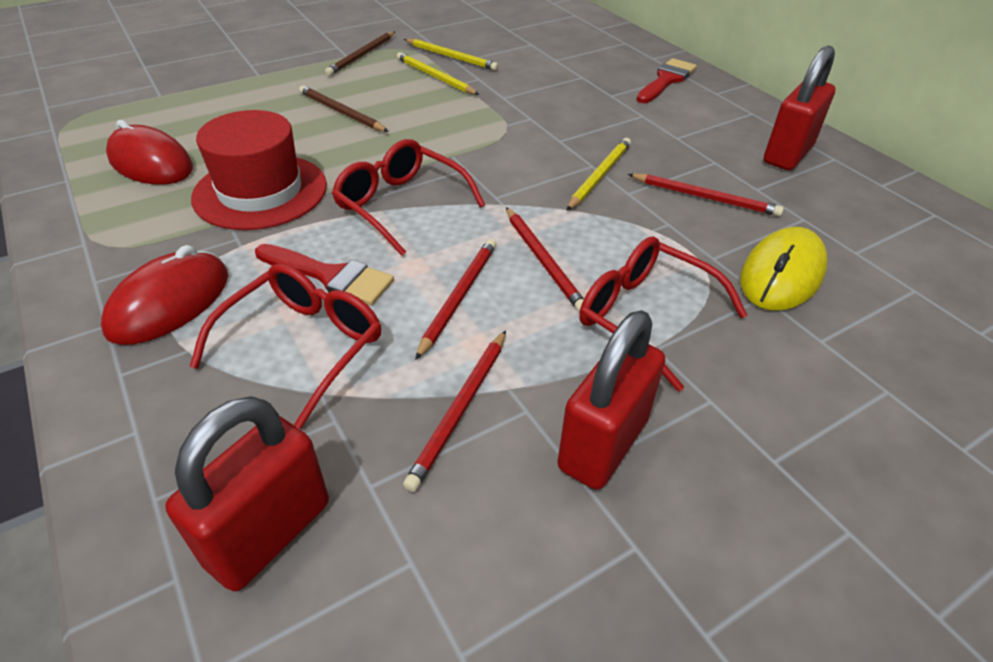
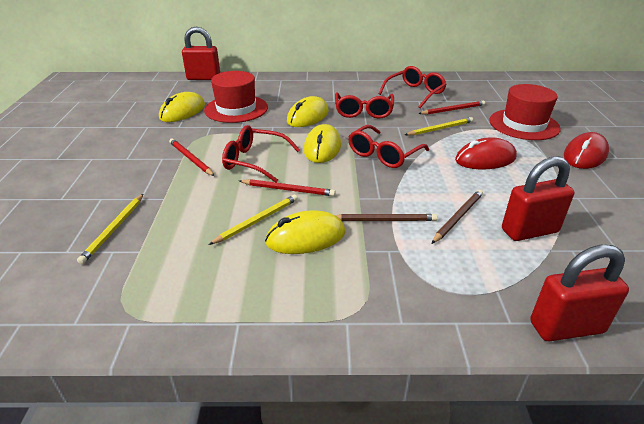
red brush: 2 -> 0
red glasses: 3 -> 4
red hat: 1 -> 2
red pencil: 4 -> 3
yellow mouse: 1 -> 4

